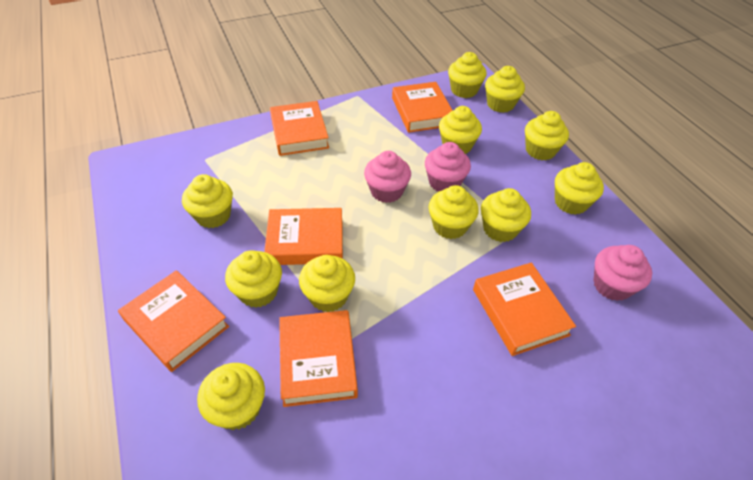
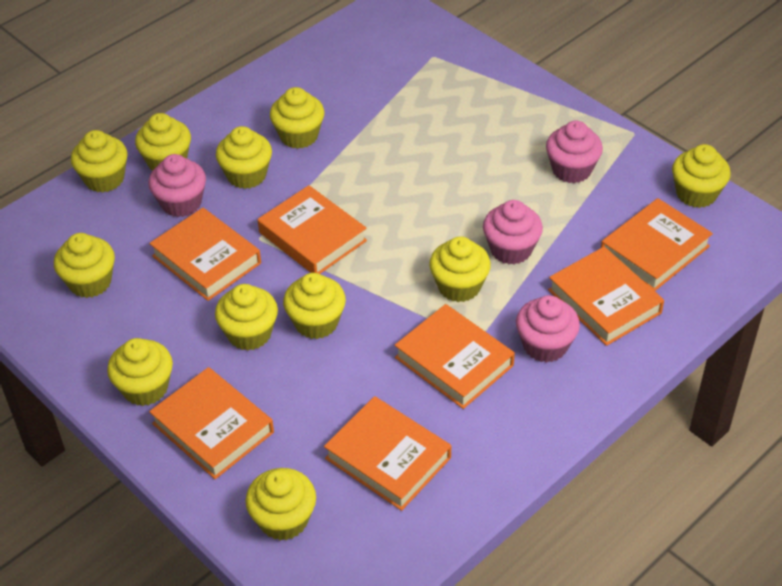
orange book: 6 -> 7
pink cupcake: 3 -> 4

